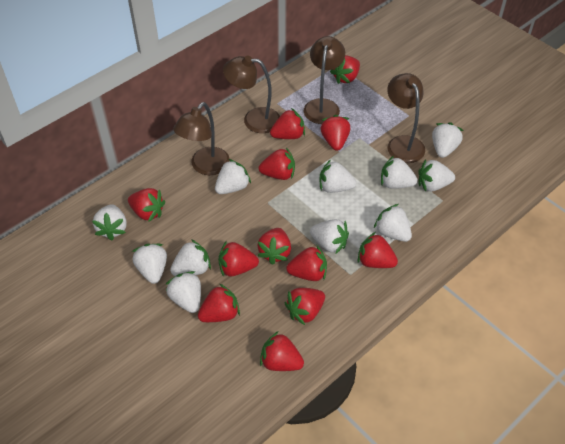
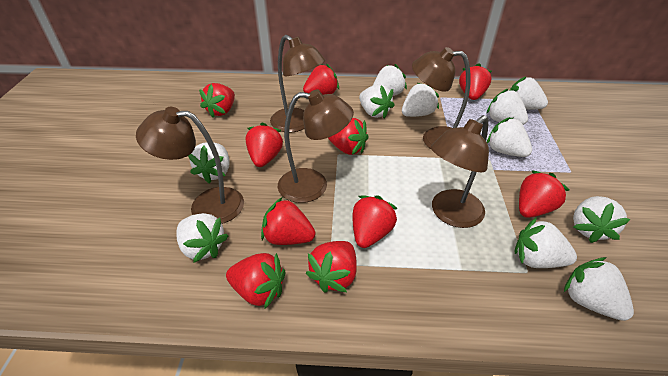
brown lamp: 4 -> 5
red strawberry: 12 -> 10

